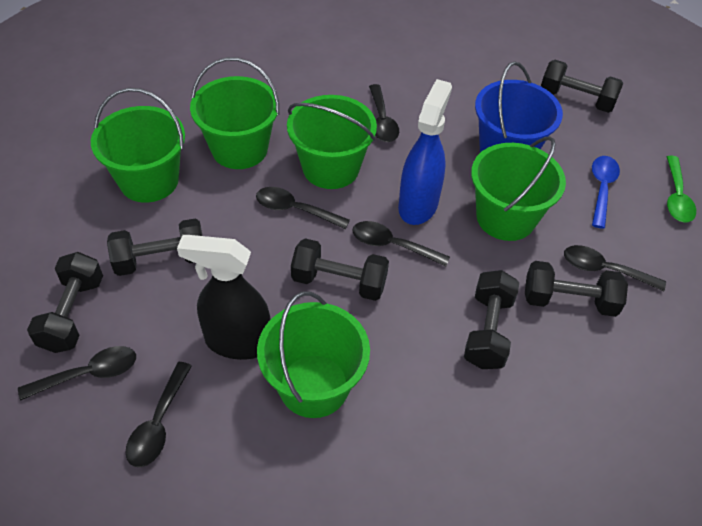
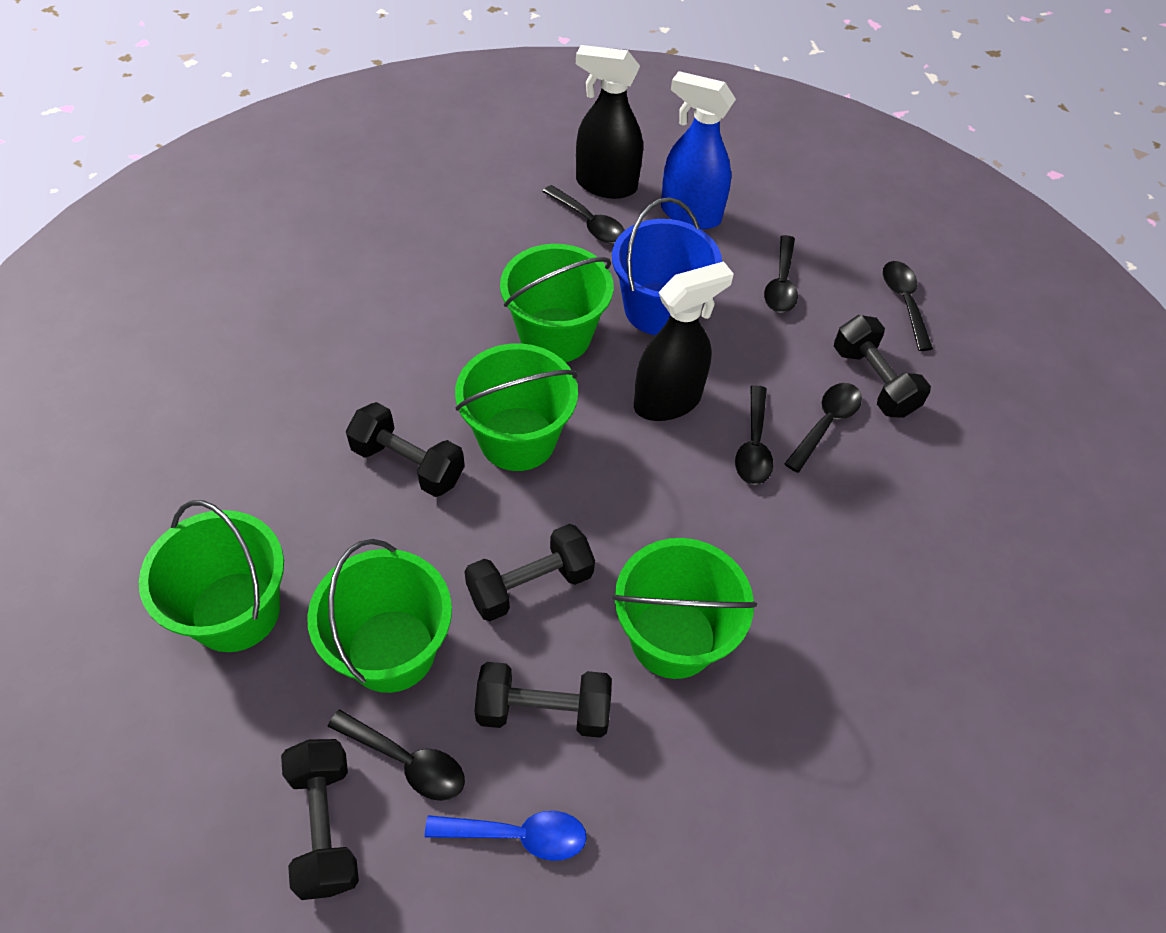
black dumbbell: 6 -> 5
black spray bottle: 1 -> 2
green spoon: 1 -> 0

